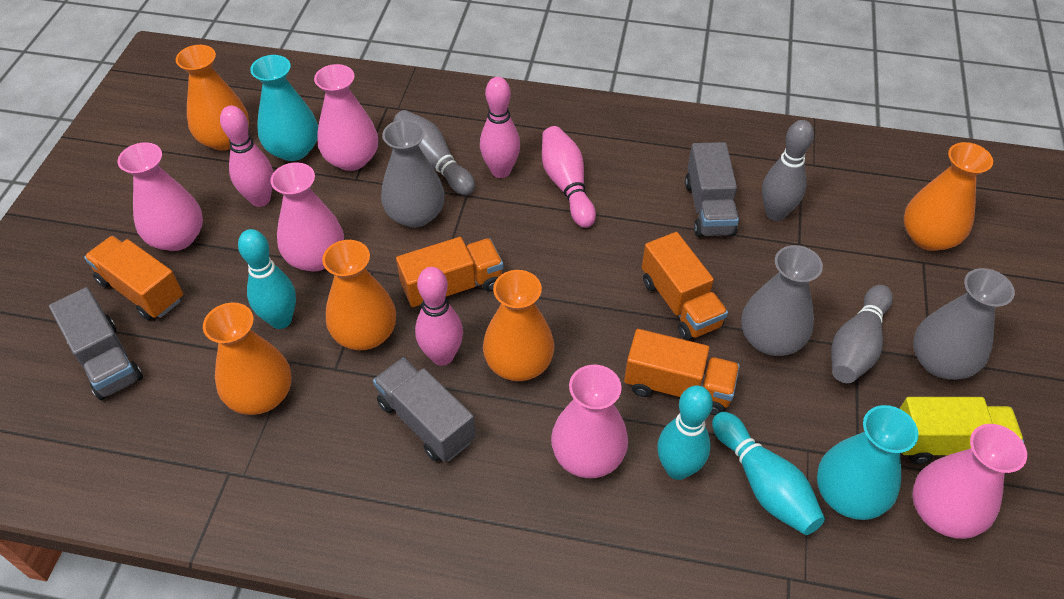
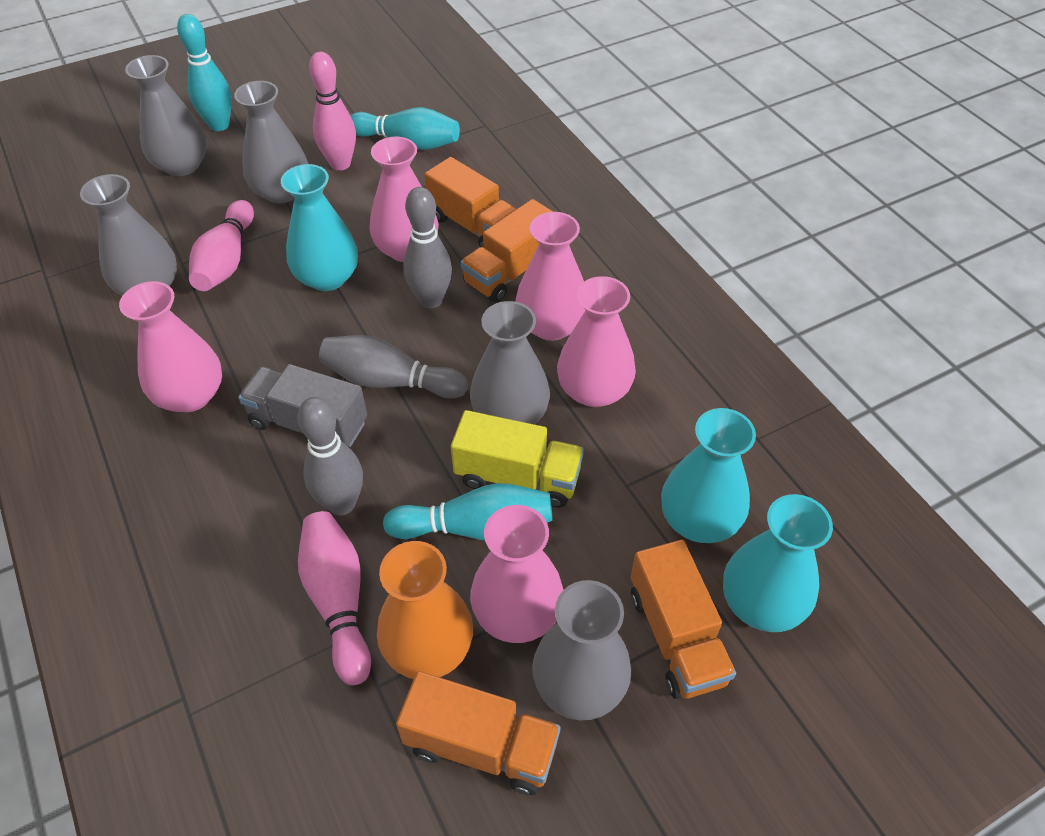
grey truck: 3 -> 1
grey vase: 3 -> 5
orange vase: 5 -> 1
pink bowling pin: 4 -> 3
turquoise vase: 2 -> 3

